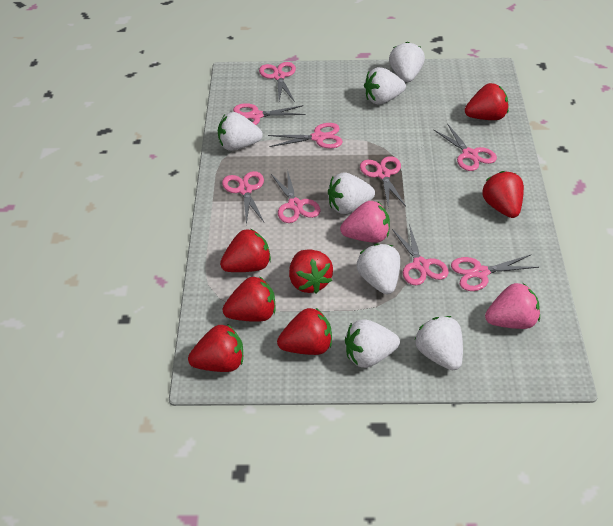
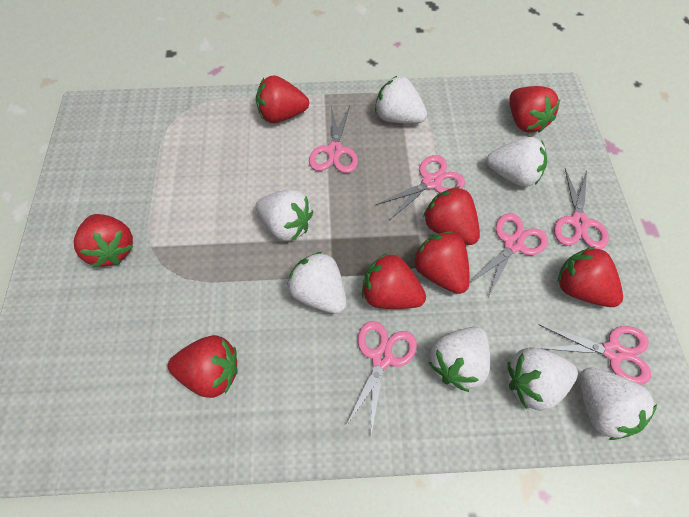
pink scissors: 9 -> 6
pink strawberry: 2 -> 0
red strawberry: 7 -> 8

